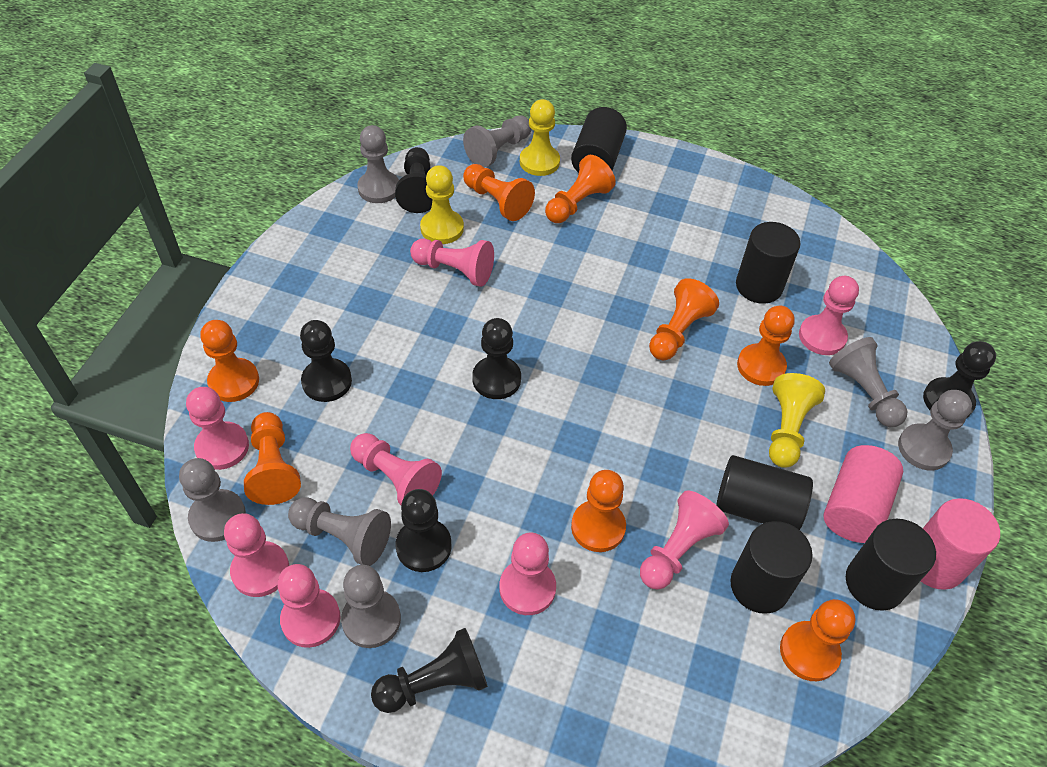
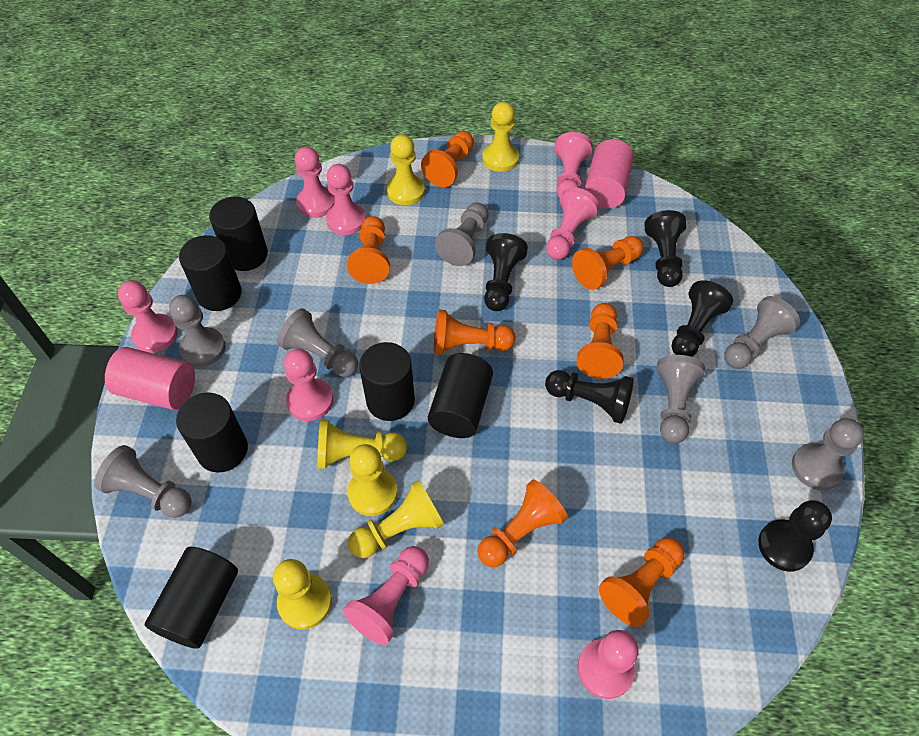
black cylinder: 5 -> 6
black pawn: 6 -> 5
orange pawn: 8 -> 7
yellow pawn: 3 -> 6

